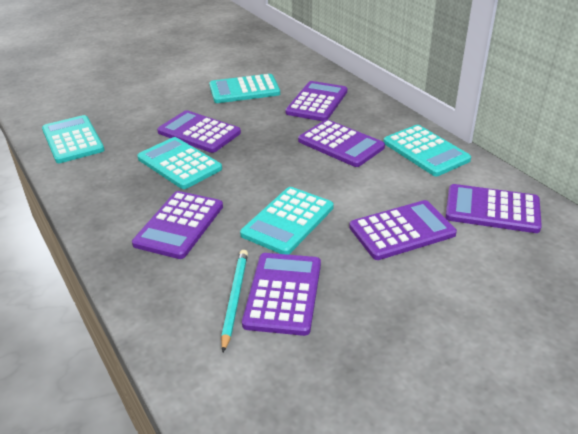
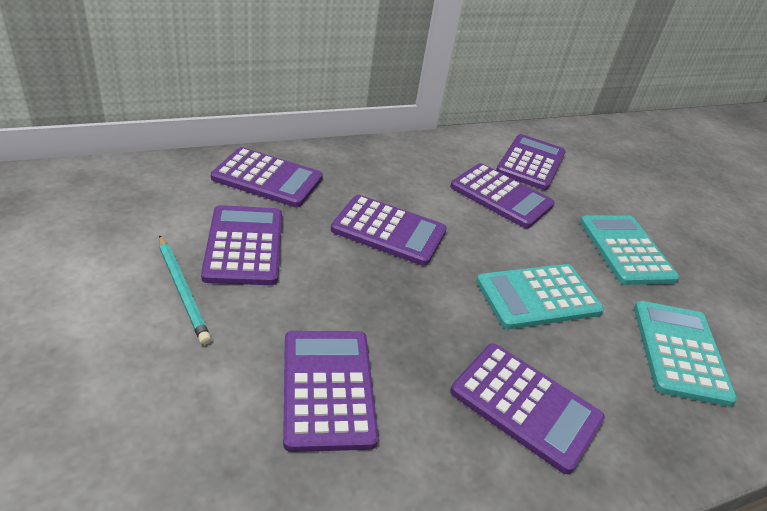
turquoise calculator: 5 -> 3

